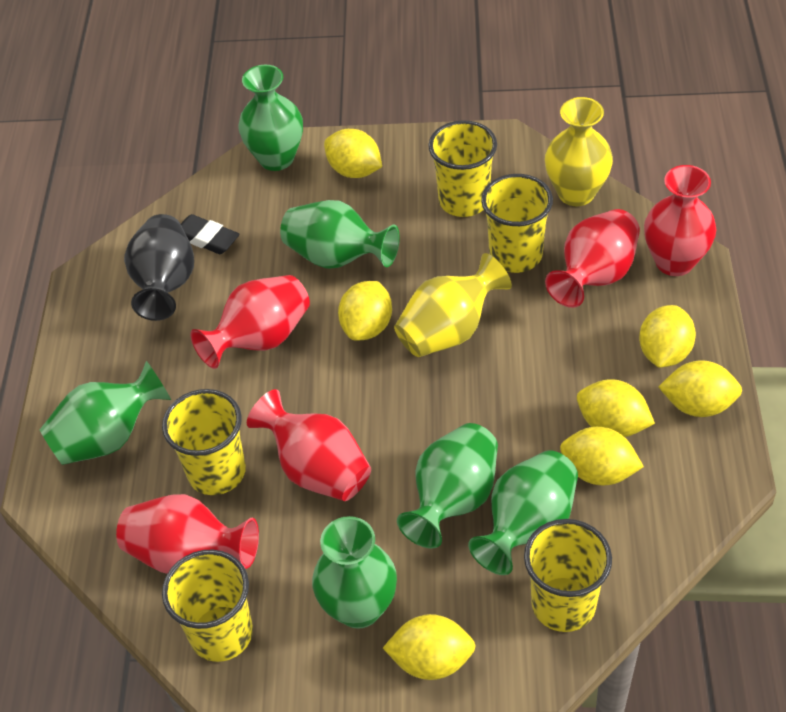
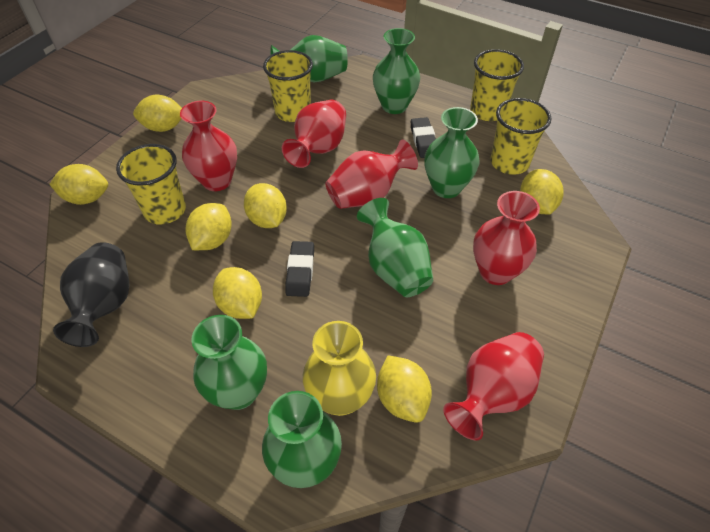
black eraser: 1 -> 2
yellow cup: 5 -> 4
yellow vase: 2 -> 1

